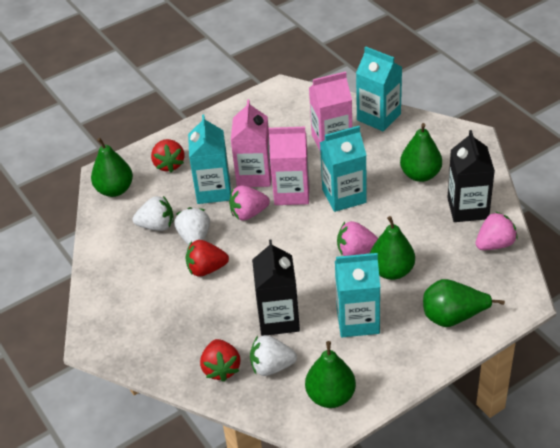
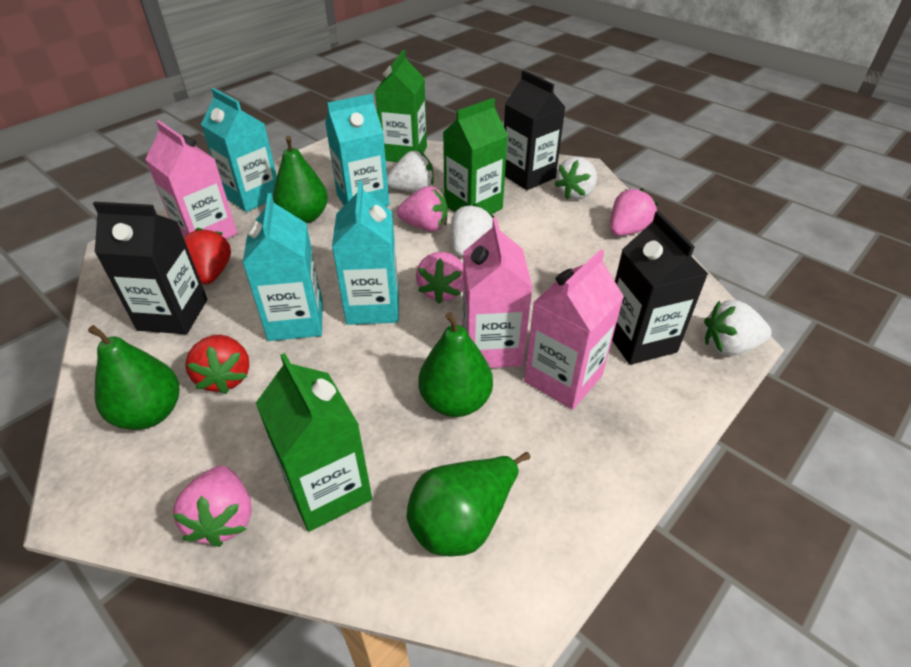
black carton: 2 -> 3
green carton: 0 -> 3
green pear: 5 -> 4
pink strawberry: 3 -> 4
red strawberry: 3 -> 2
white strawberry: 3 -> 4

